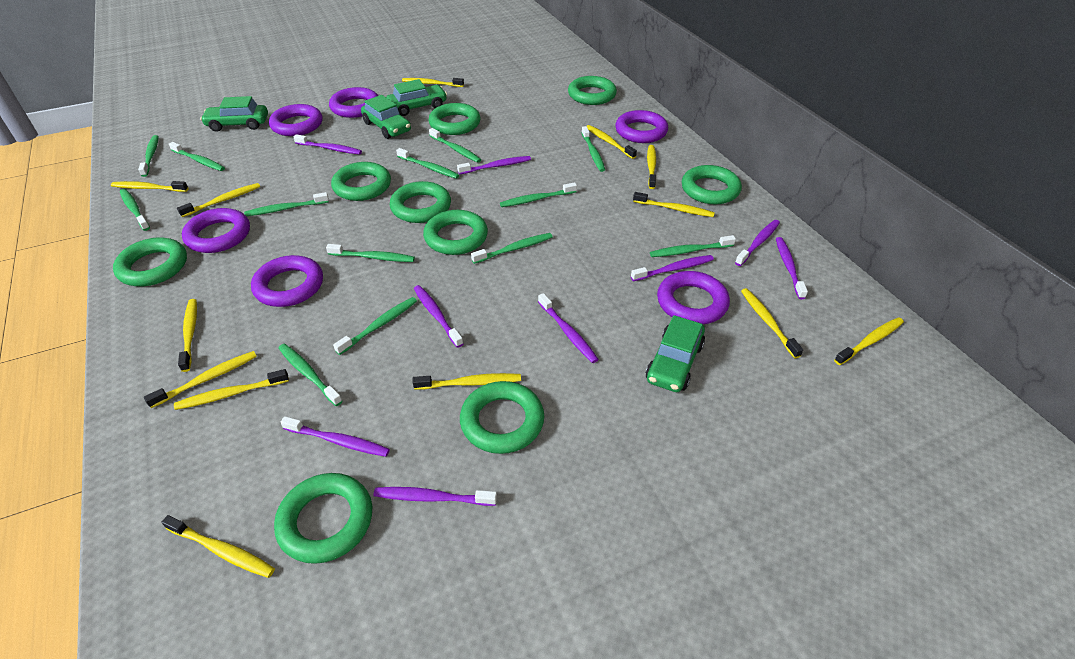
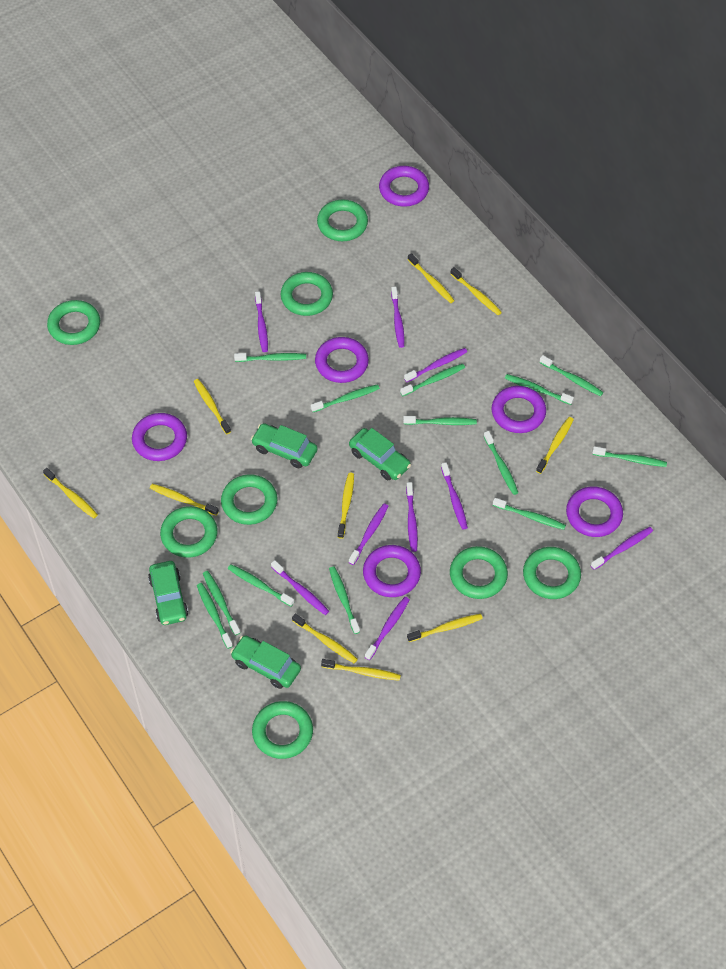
green ring: 9 -> 8
yellow toothbrush: 13 -> 10

